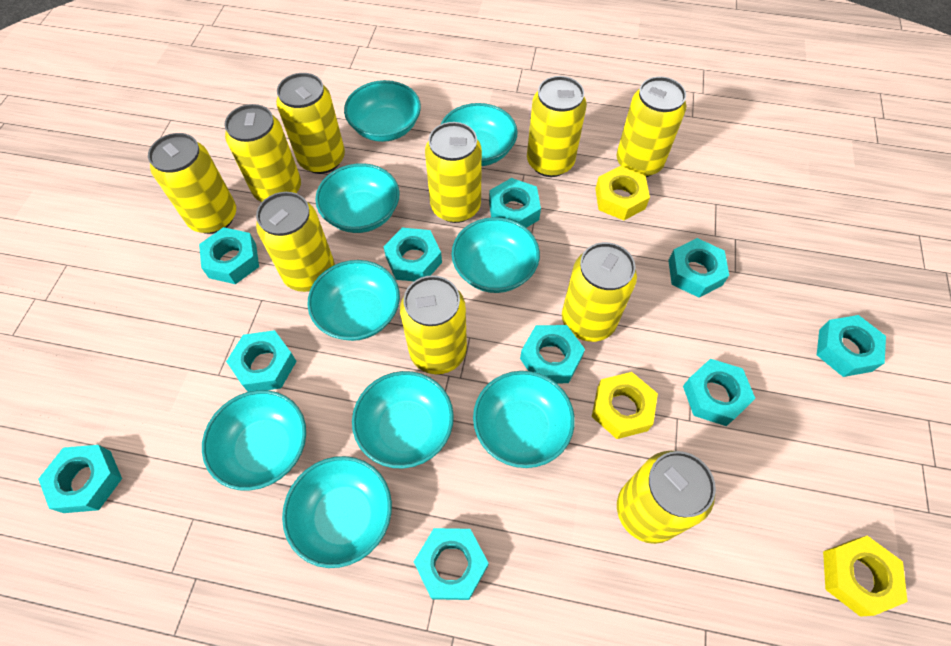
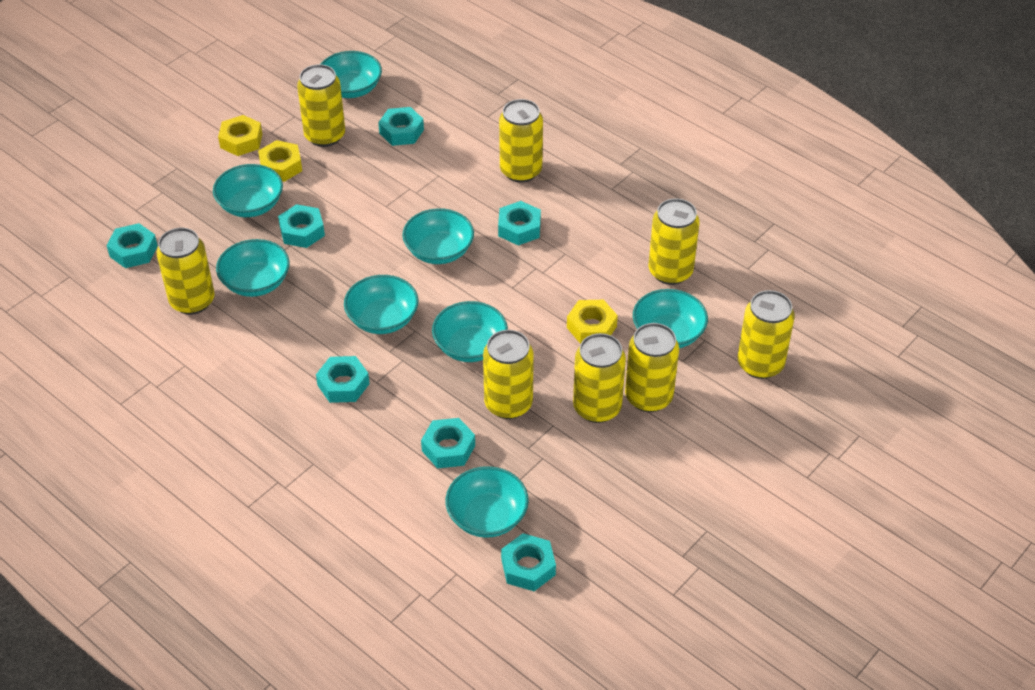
turquoise bowl: 9 -> 8
turquoise nut: 10 -> 7
yellow can: 10 -> 8

